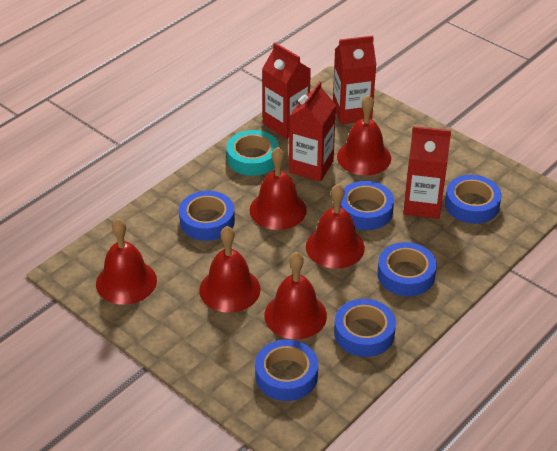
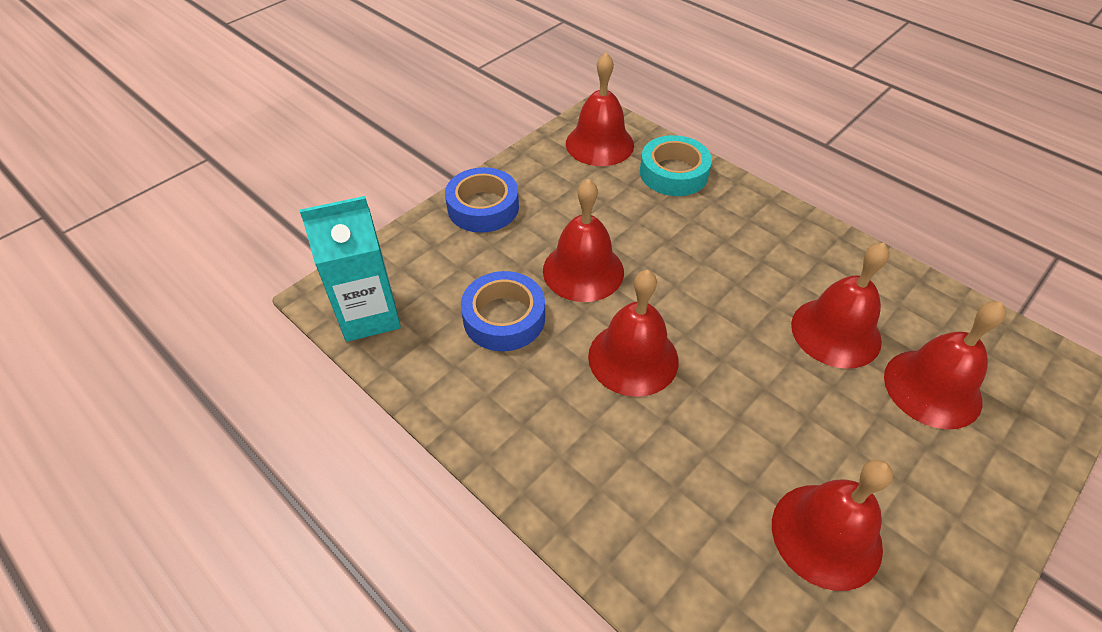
blue tape: 6 -> 2
red carton: 4 -> 0
turquoise carton: 0 -> 1

